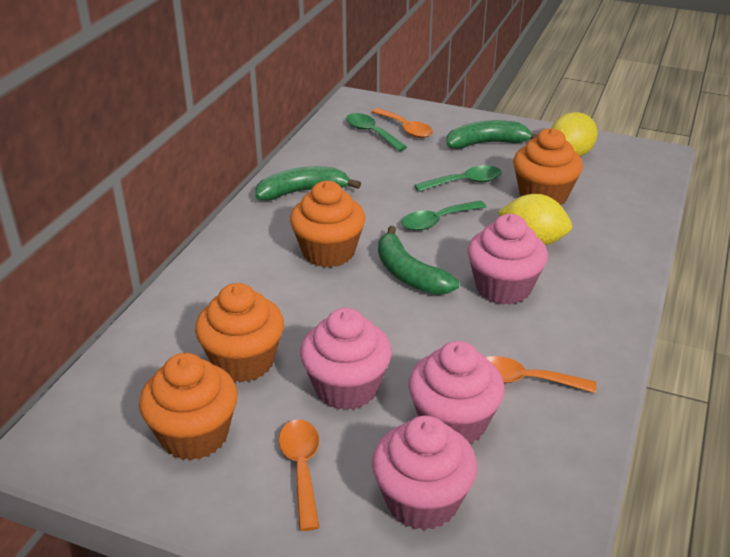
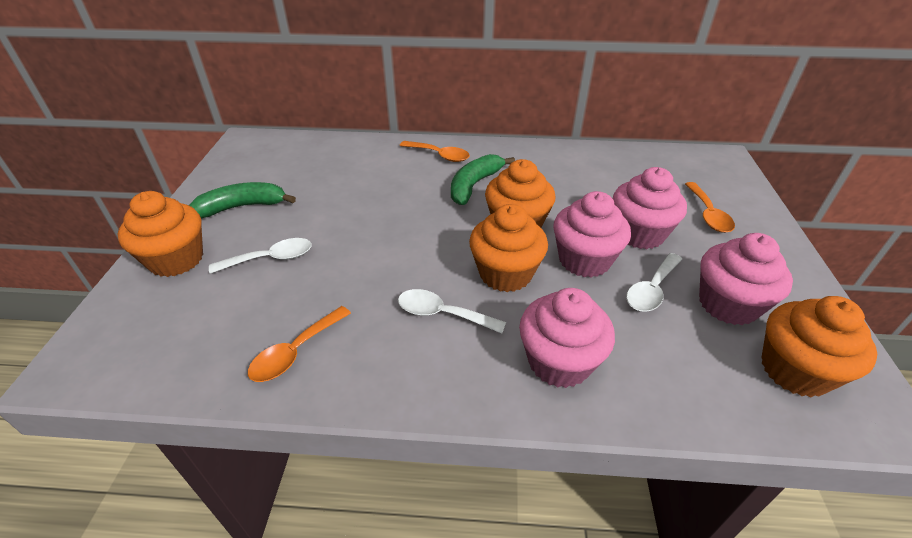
green banana: 3 -> 2
green spoon: 3 -> 0
white spoon: 0 -> 3
yellow lemon: 2 -> 0

